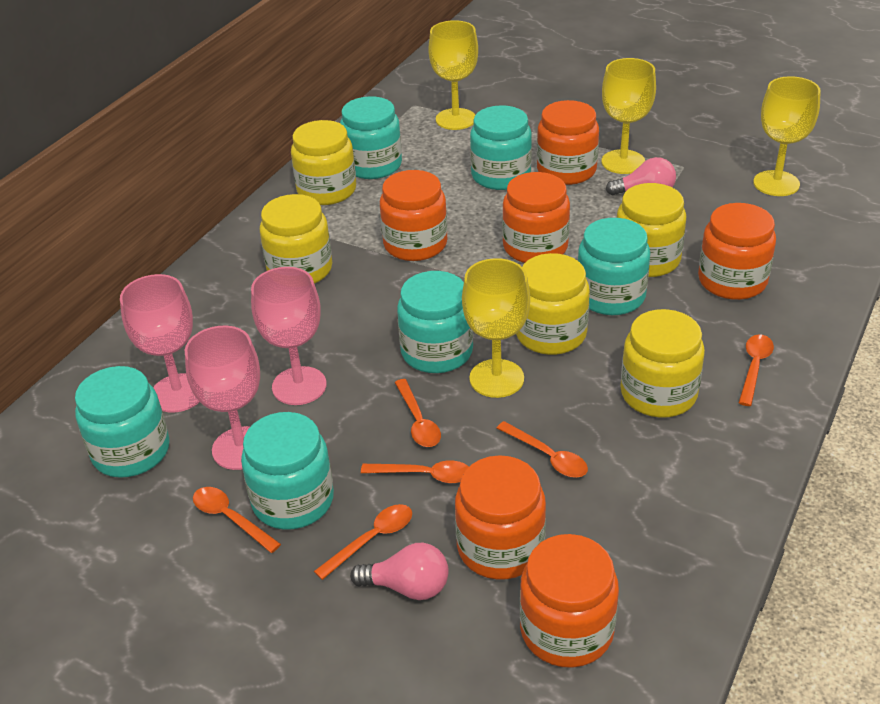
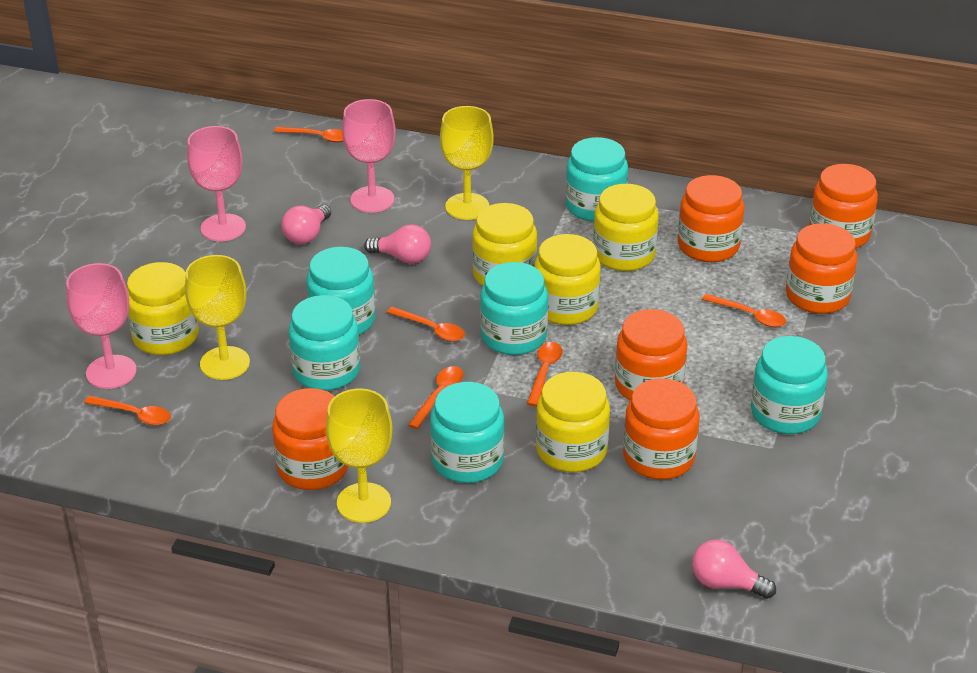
pink light bulb: 2 -> 3
yellow goblet: 4 -> 3

